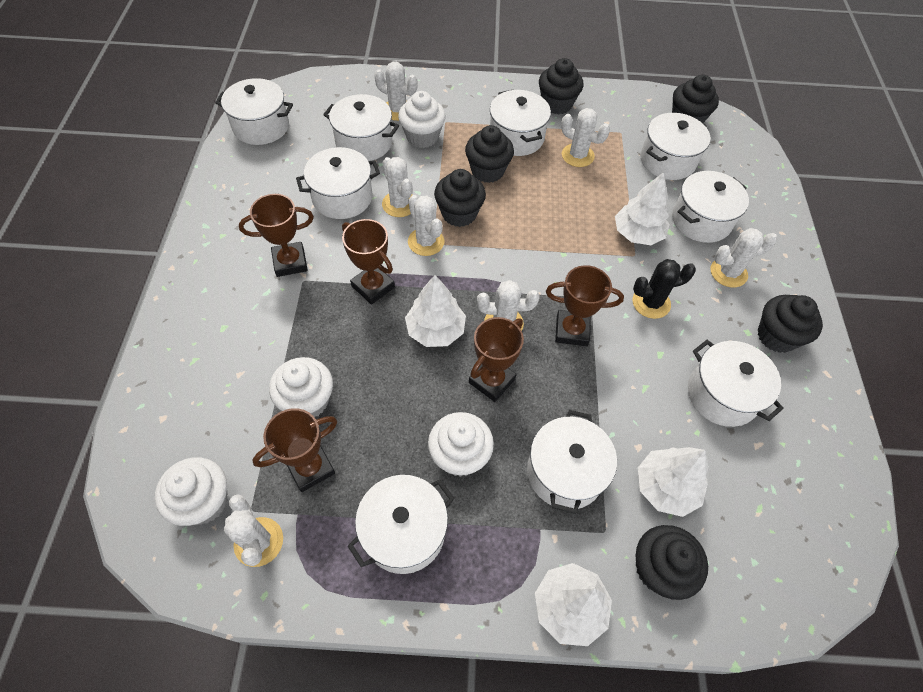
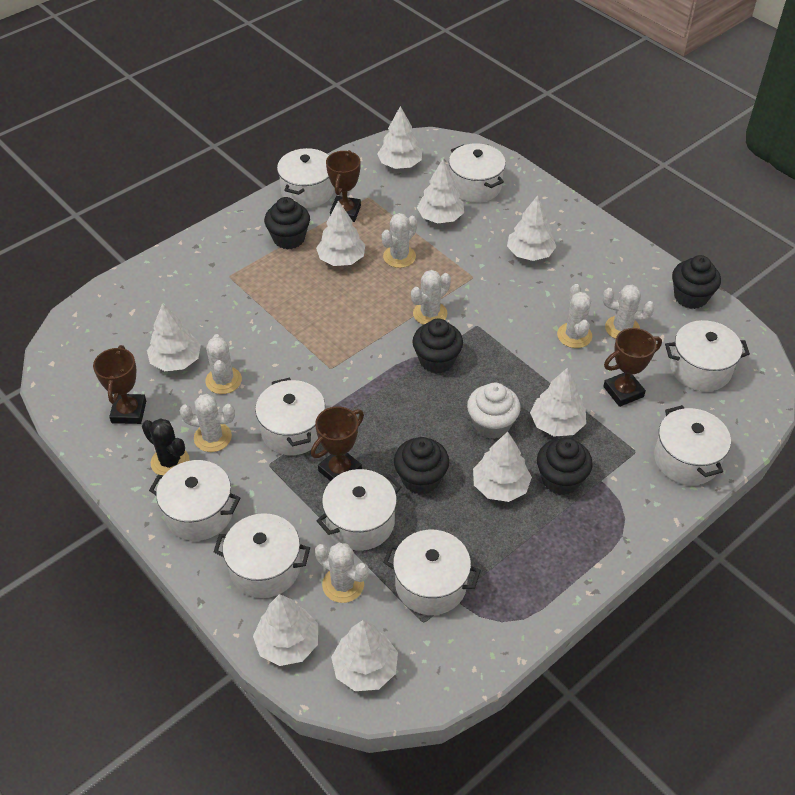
black cupcake: 6 -> 5
brown trophy: 5 -> 4
white cupcake: 4 -> 1
white tree: 4 -> 9

